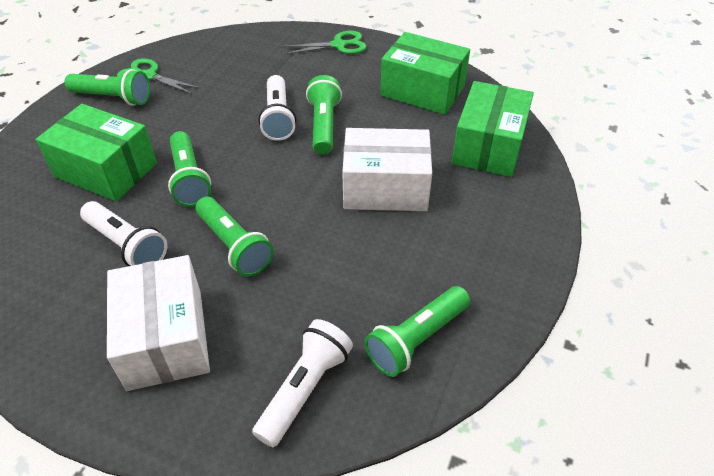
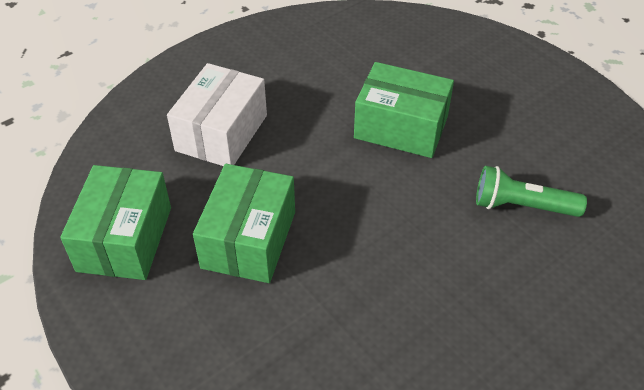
green flashlight: 5 -> 1
green scissors: 2 -> 0
white box: 2 -> 1
white flashlight: 3 -> 0

